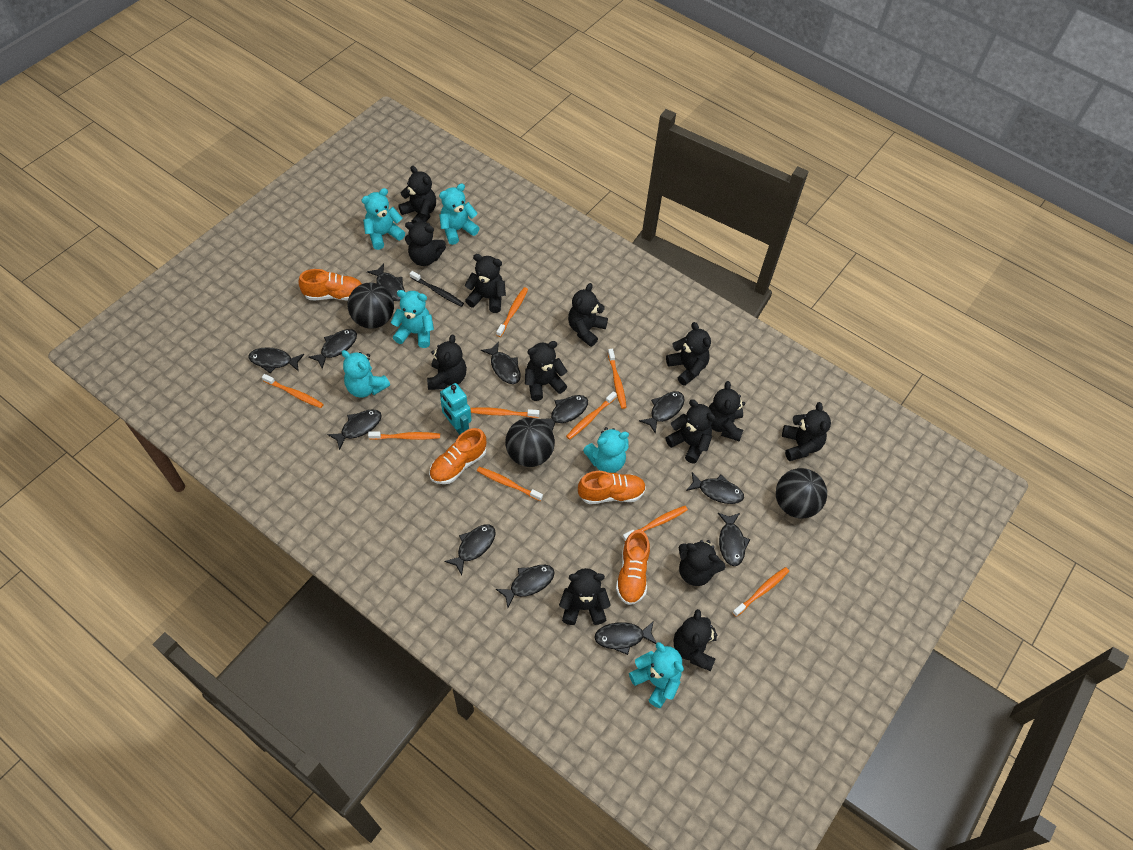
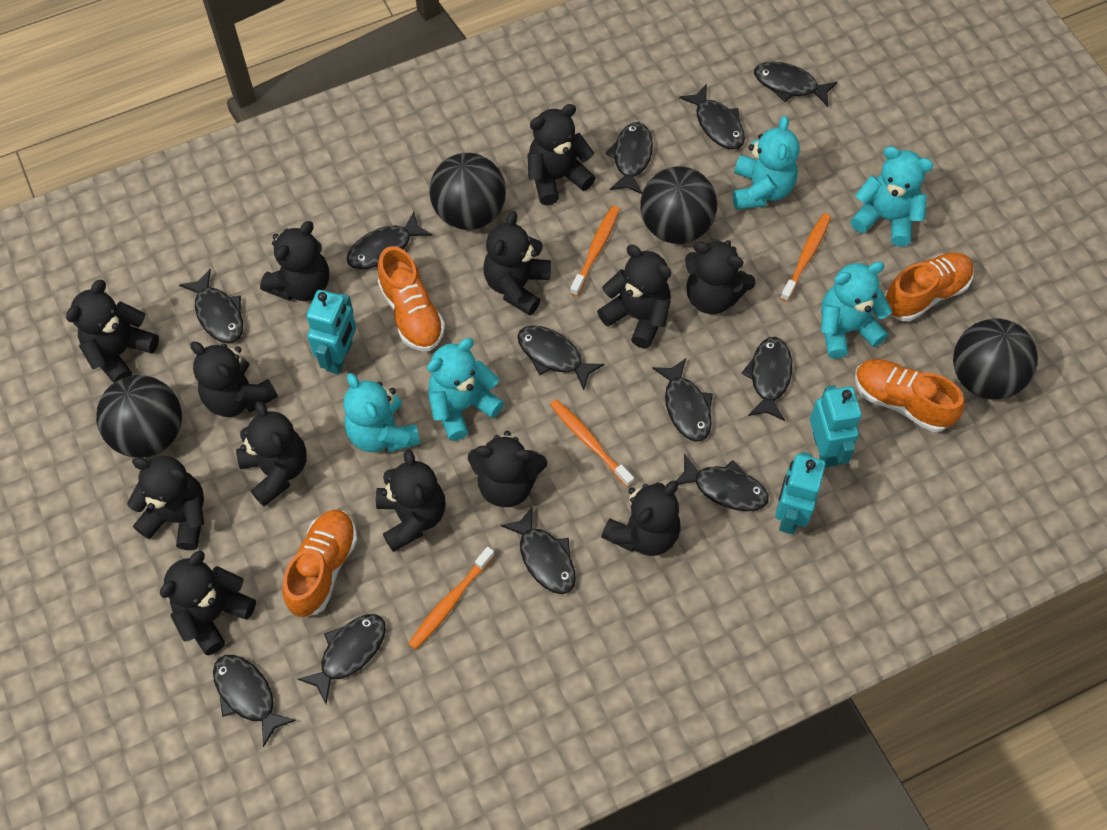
black ball: 3 -> 4
black toothbrush: 1 -> 0
orange toothbrush: 9 -> 4
turquoise robot: 1 -> 3
turquoise teddy bear: 6 -> 5

